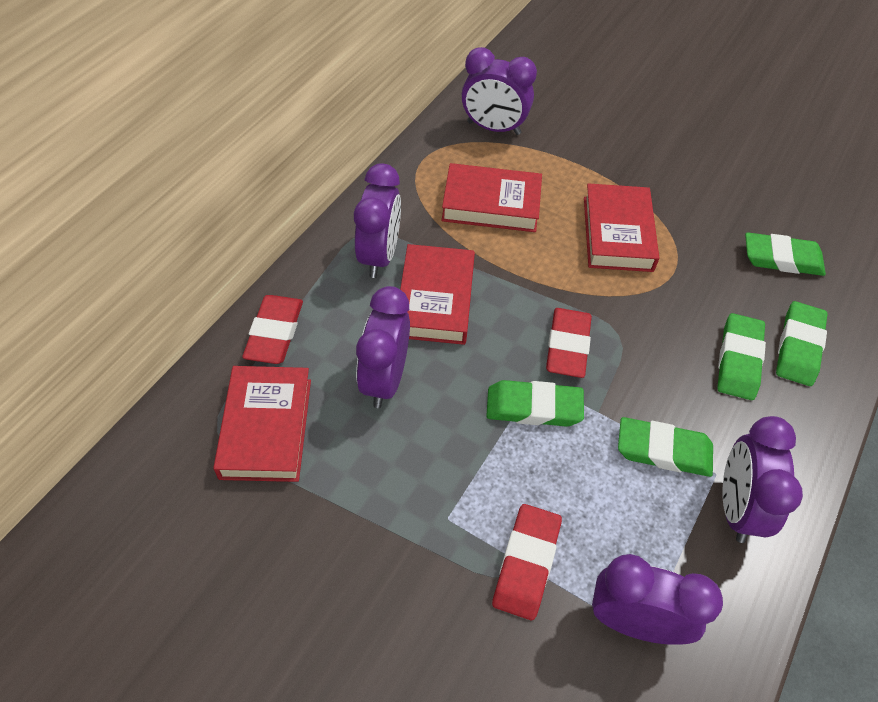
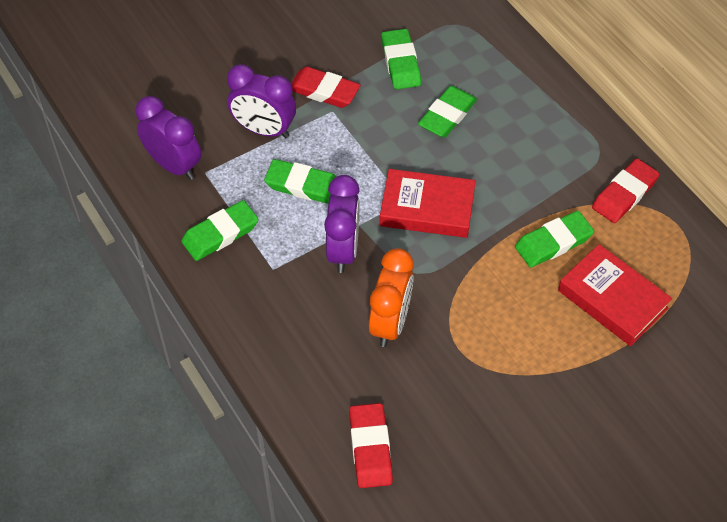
orange clock: 0 -> 1
purple clock: 5 -> 3
red book: 4 -> 2

